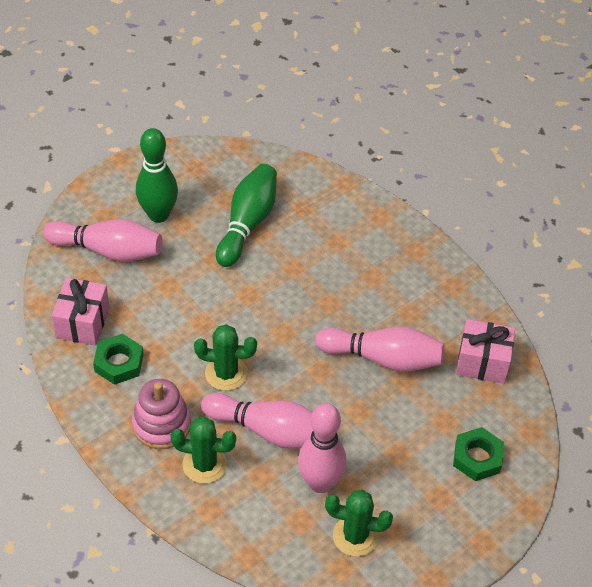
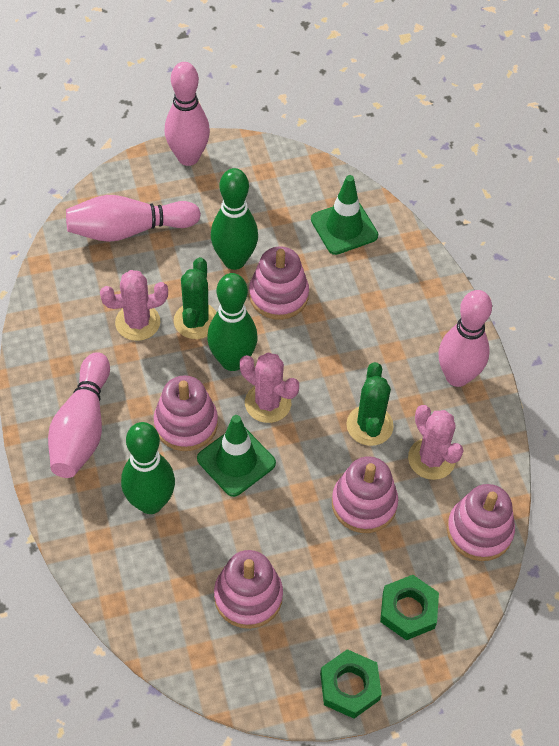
green bowling pin: 2 -> 3
green cactus: 3 -> 2
green traffic cone: 0 -> 2
pink cactus: 0 -> 3
pink gift: 2 -> 0
pink stacking toy: 1 -> 5

